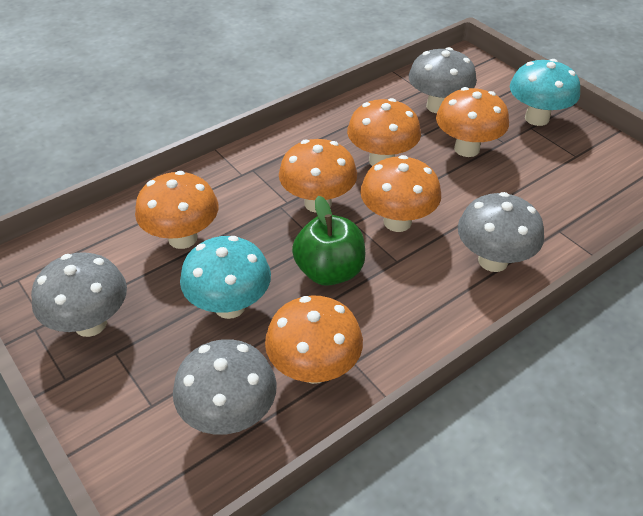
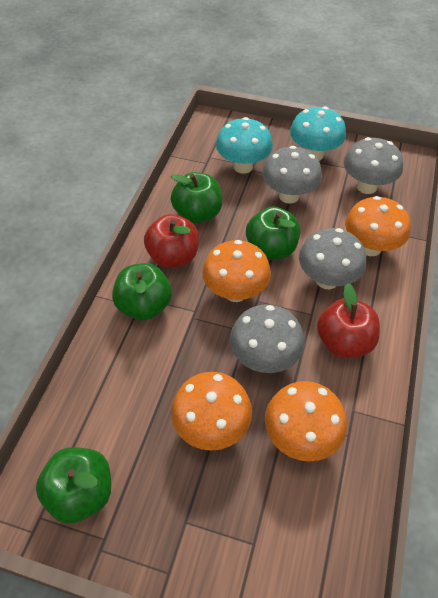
green apple: 1 -> 4
orange mushroom: 6 -> 4
red apple: 0 -> 2

